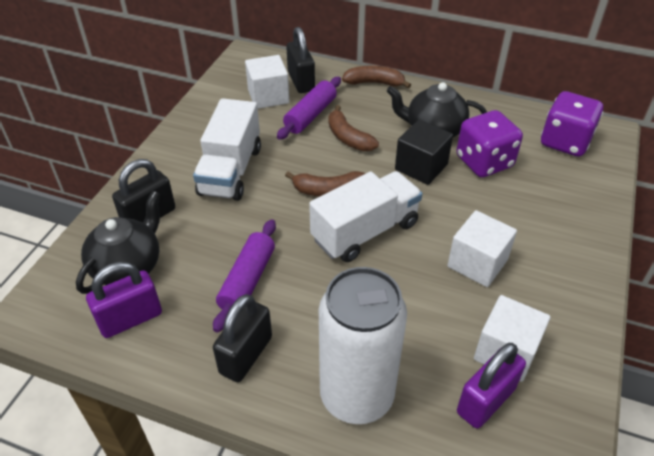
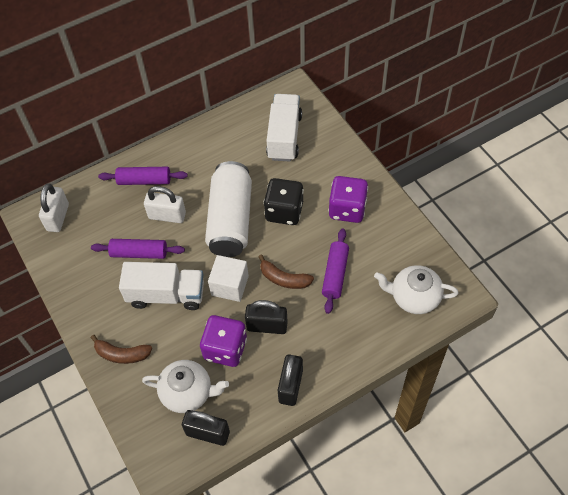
black cube: 1 -> 0
black dice: 0 -> 1
black teapot: 2 -> 0
brown banana: 3 -> 2
purple padlock: 2 -> 0
purple rolling pin: 2 -> 3
white cube: 3 -> 1
white padlock: 0 -> 2
white teapot: 0 -> 2

